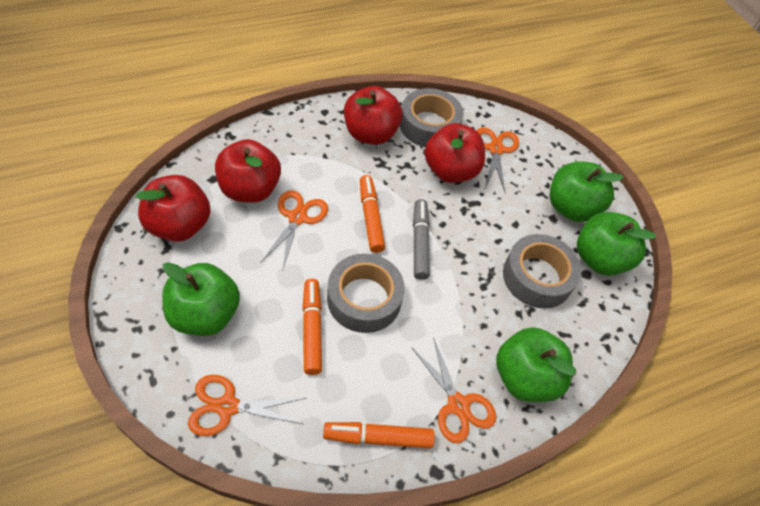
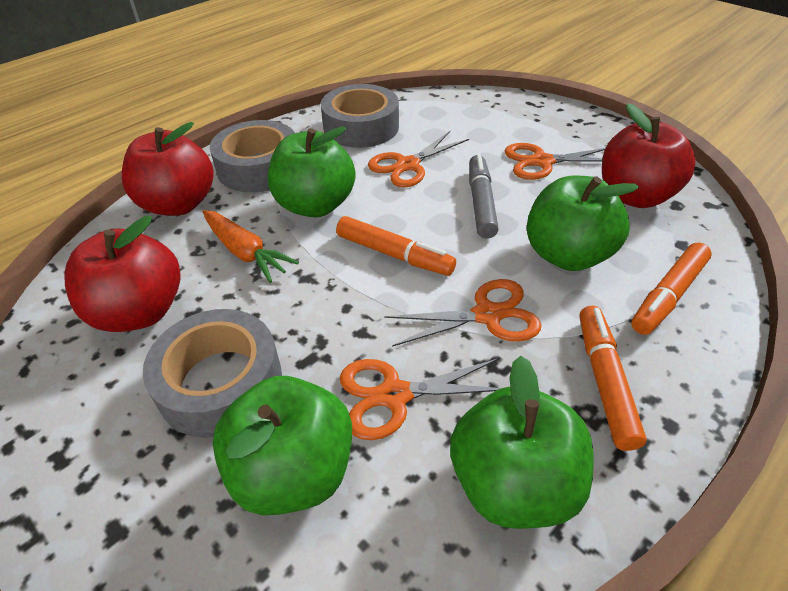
orange carrot: 0 -> 1
red apple: 4 -> 3

